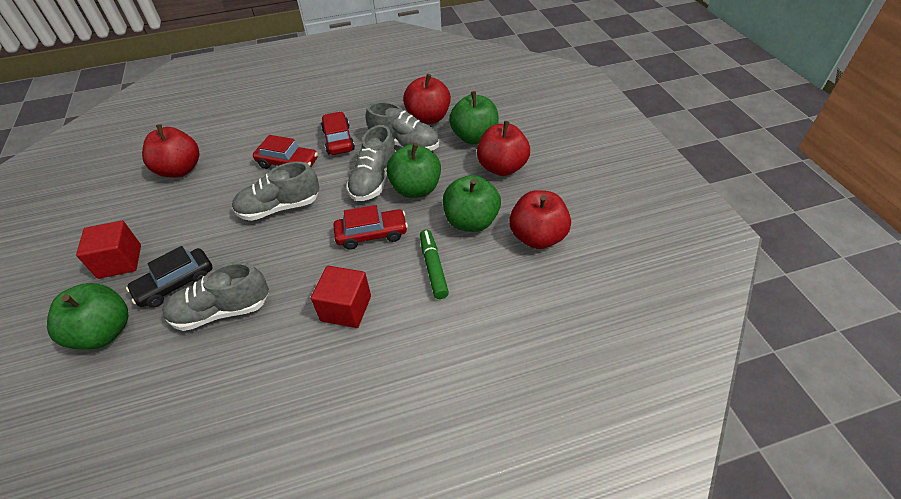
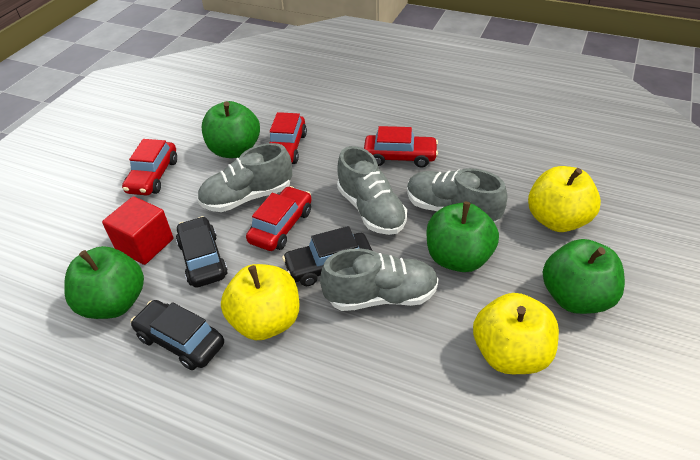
black car: 1 -> 3
green marker: 1 -> 0
red apple: 4 -> 0
red car: 3 -> 4
red cube: 2 -> 1
yellow apple: 0 -> 3

